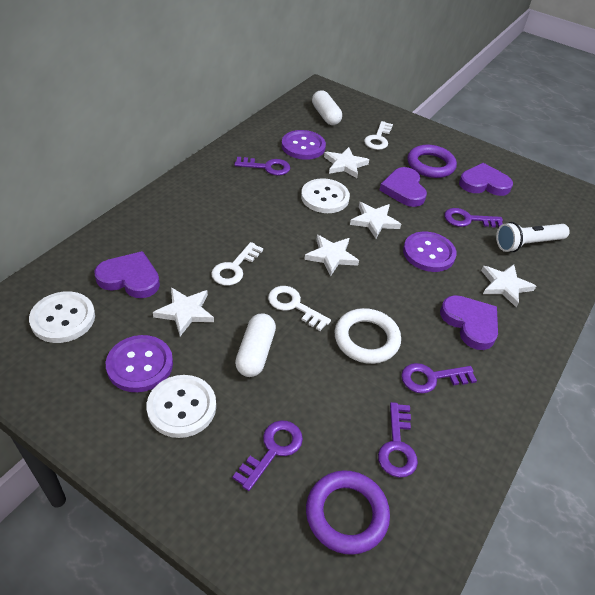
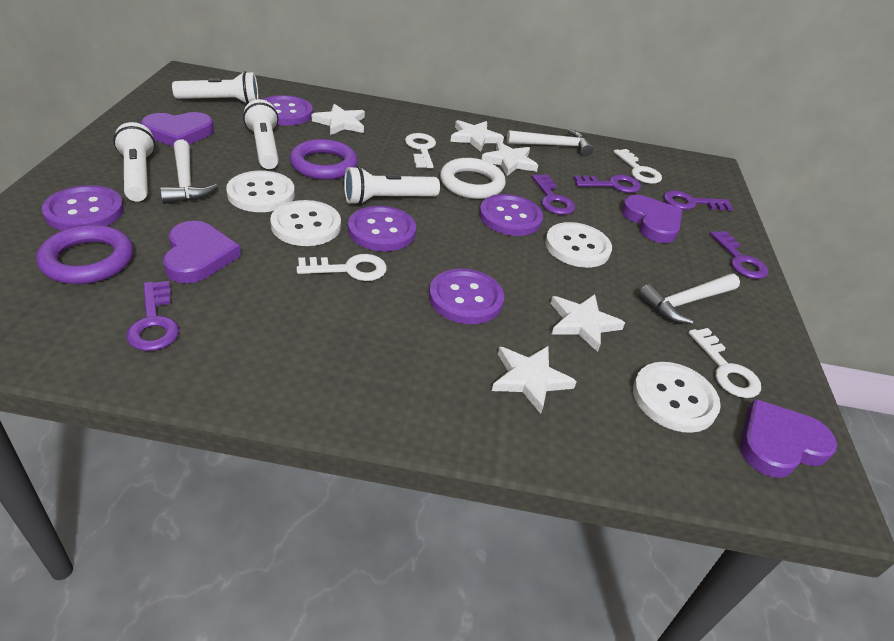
purple button: 3 -> 5
white button: 3 -> 4
white capsule: 2 -> 0
white flashlight: 1 -> 4
white hammer: 0 -> 3
white key: 3 -> 4

